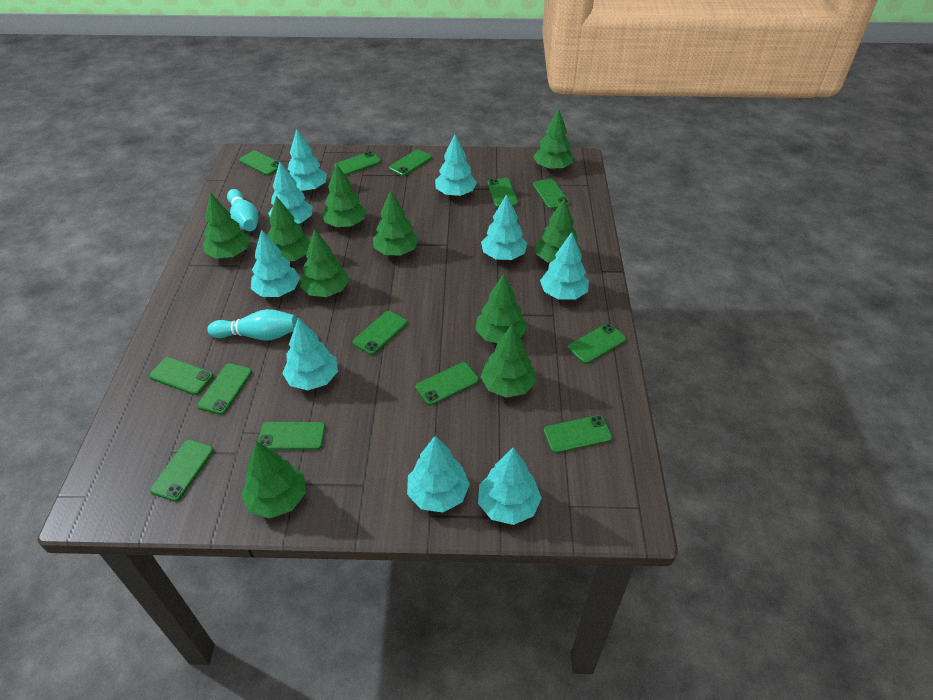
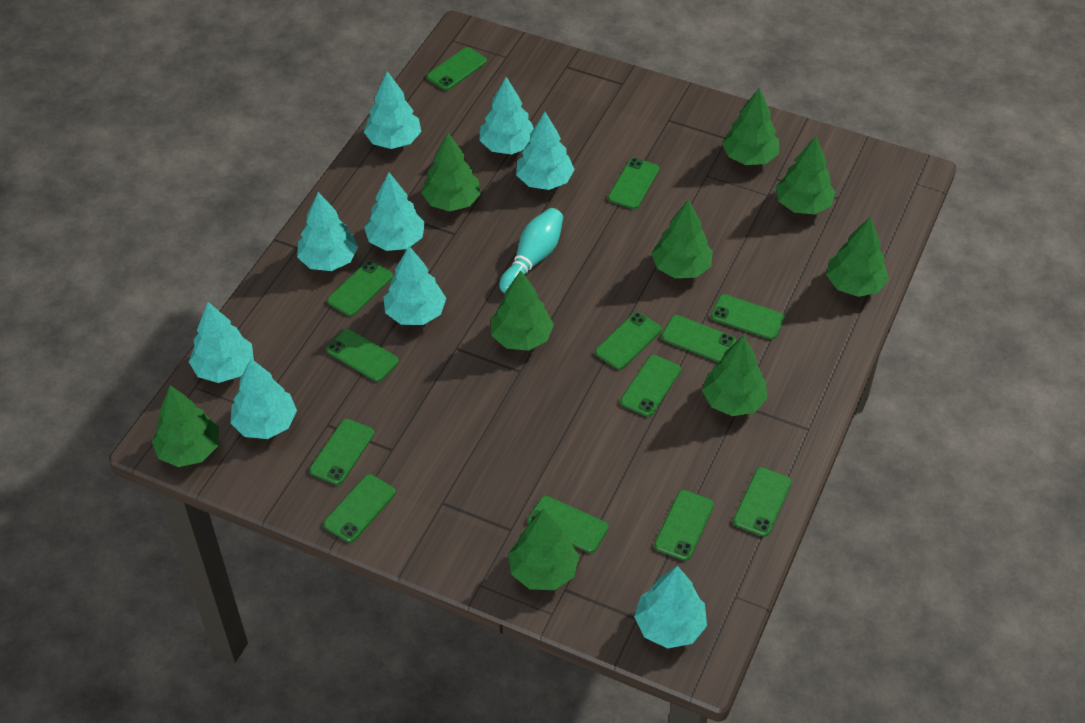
green tree: 10 -> 9
turquoise bowling pin: 2 -> 1

